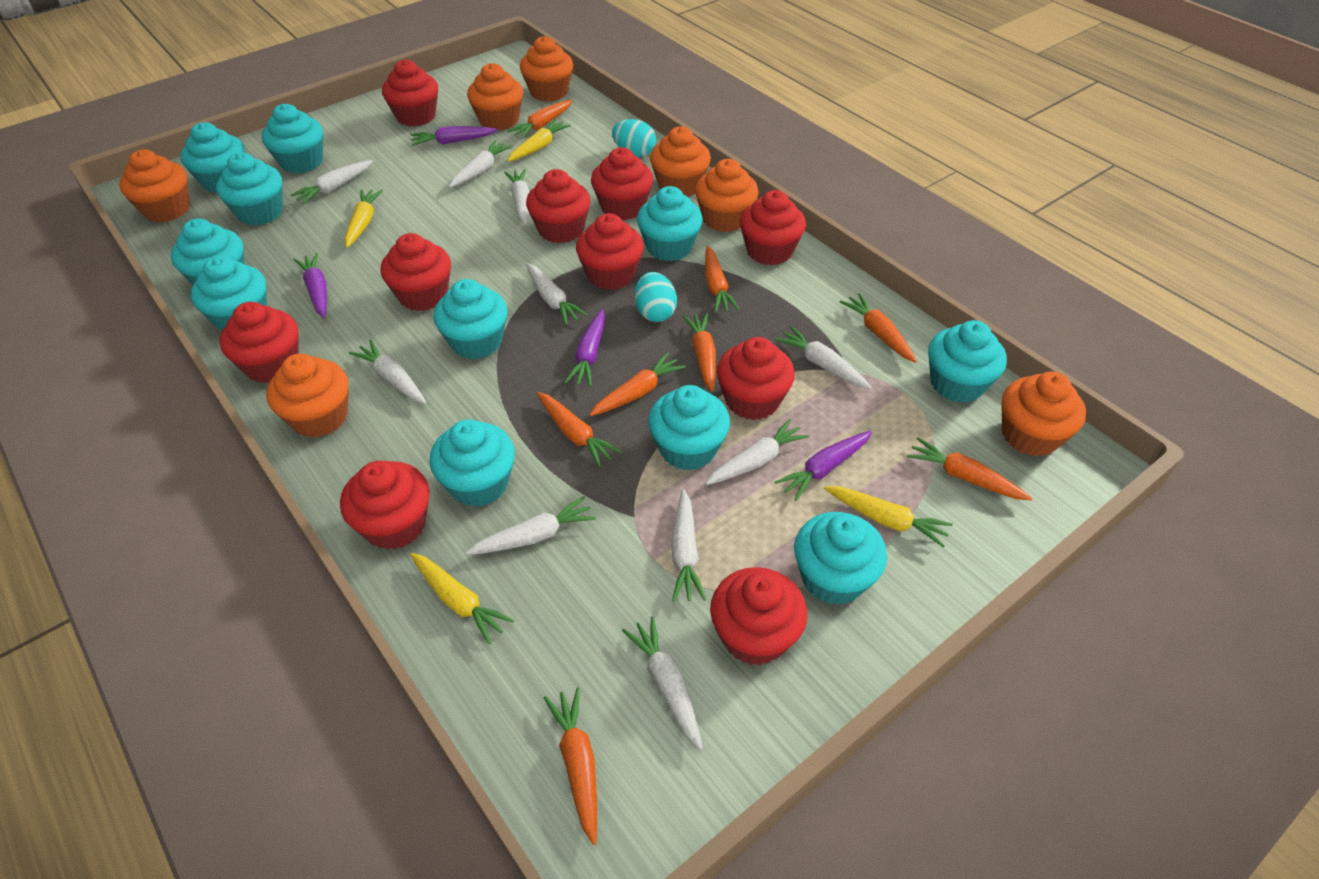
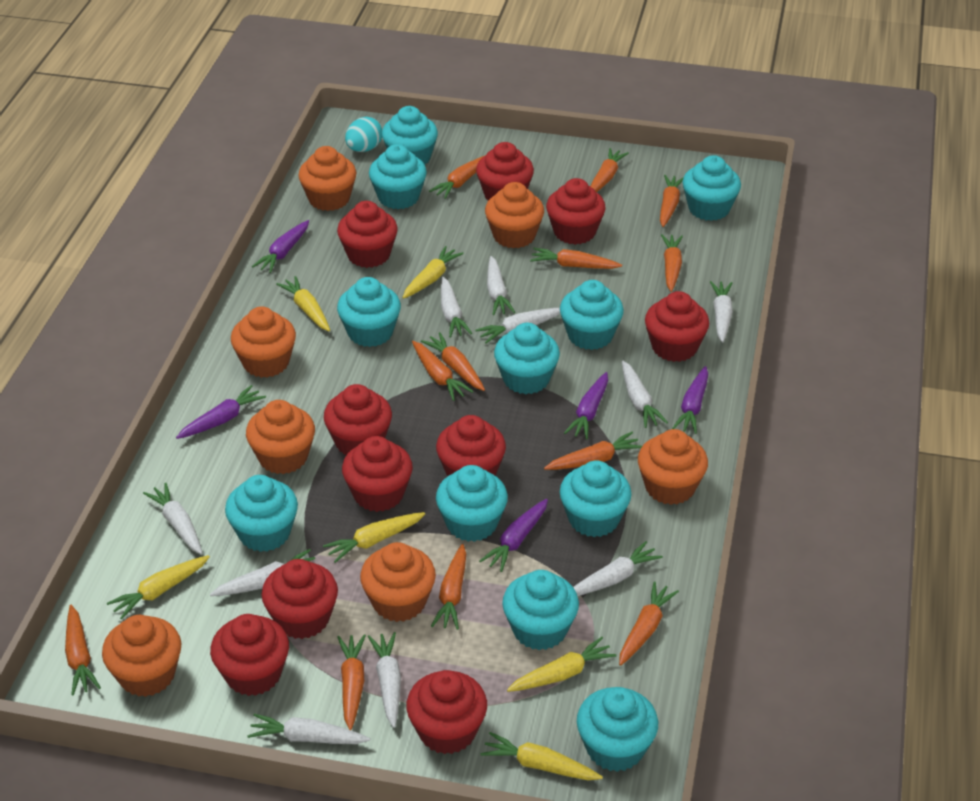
orange carrot: 8 -> 12
purple carrot: 4 -> 5
turquoise egg: 2 -> 1
yellow carrot: 4 -> 6

